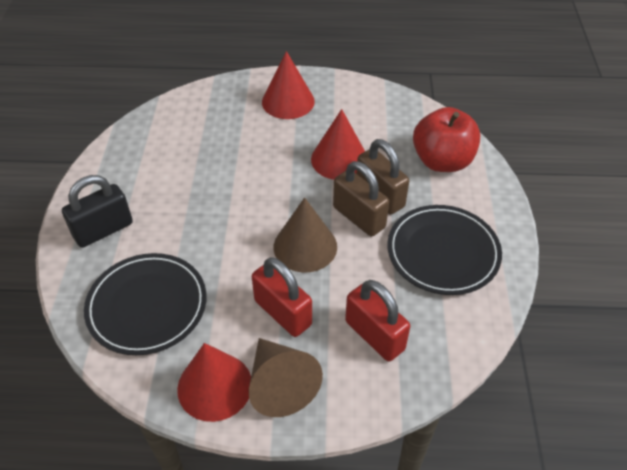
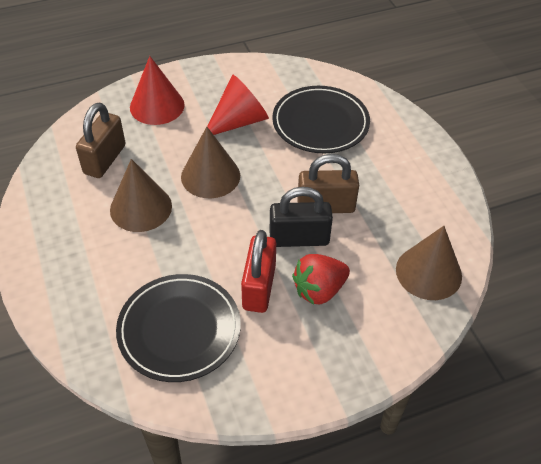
brown cone: 2 -> 3
red apple: 1 -> 0
red cone: 3 -> 2
red padlock: 2 -> 1
red strawberry: 0 -> 1

